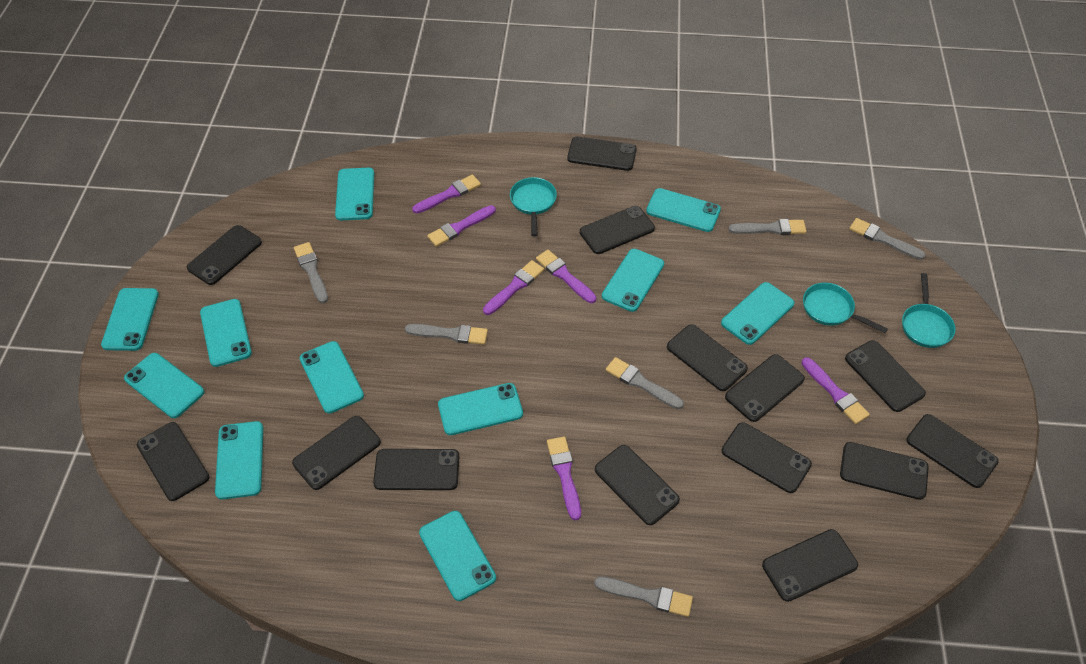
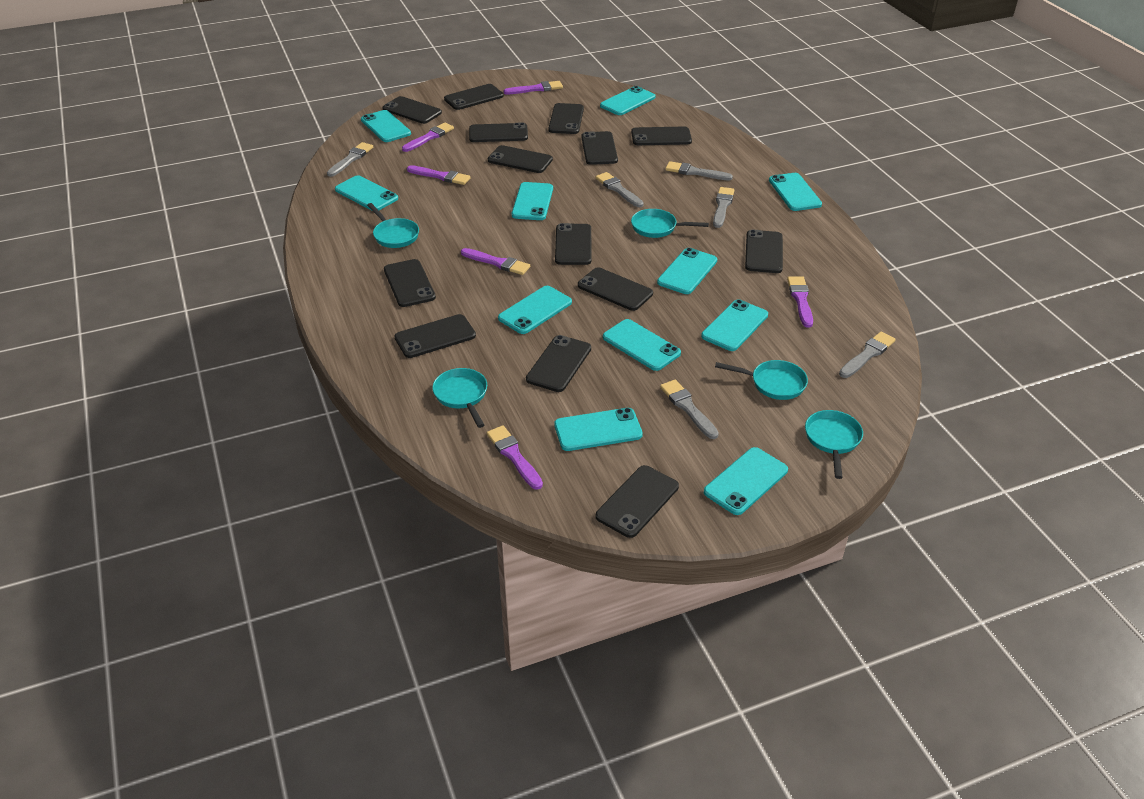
turquoise pan: 3 -> 5

